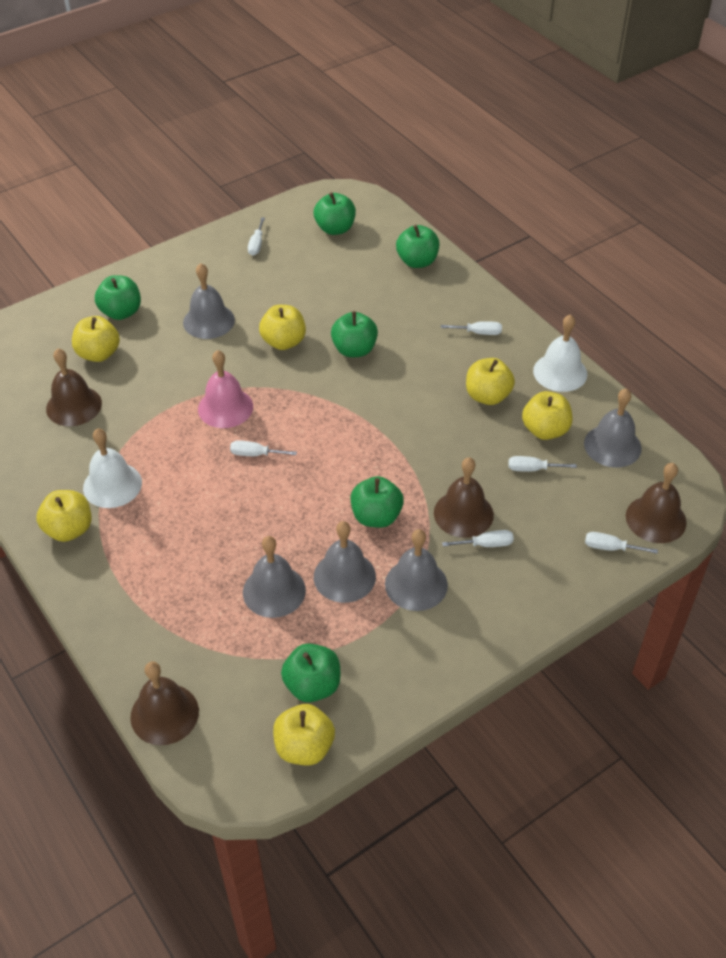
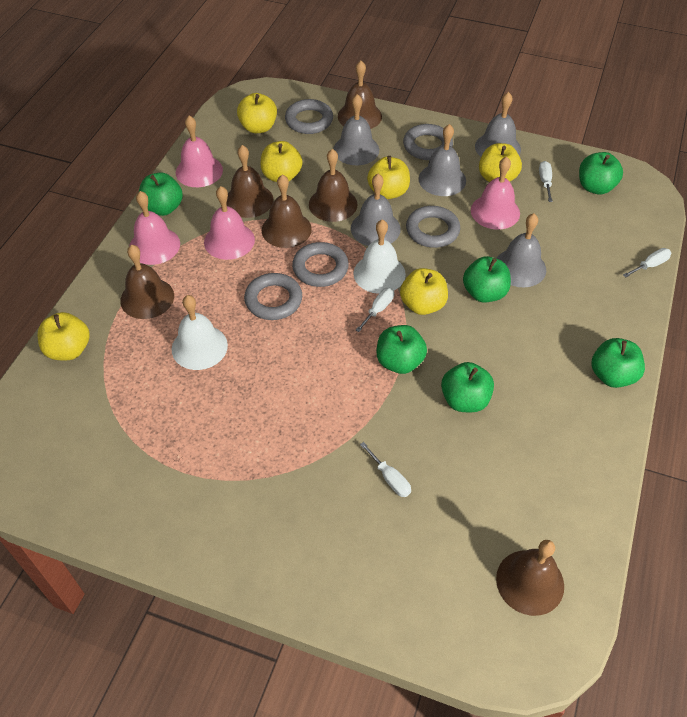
brown bell: 4 -> 6
grey ring: 0 -> 5
pink bell: 1 -> 4
white screwdriver: 6 -> 4

